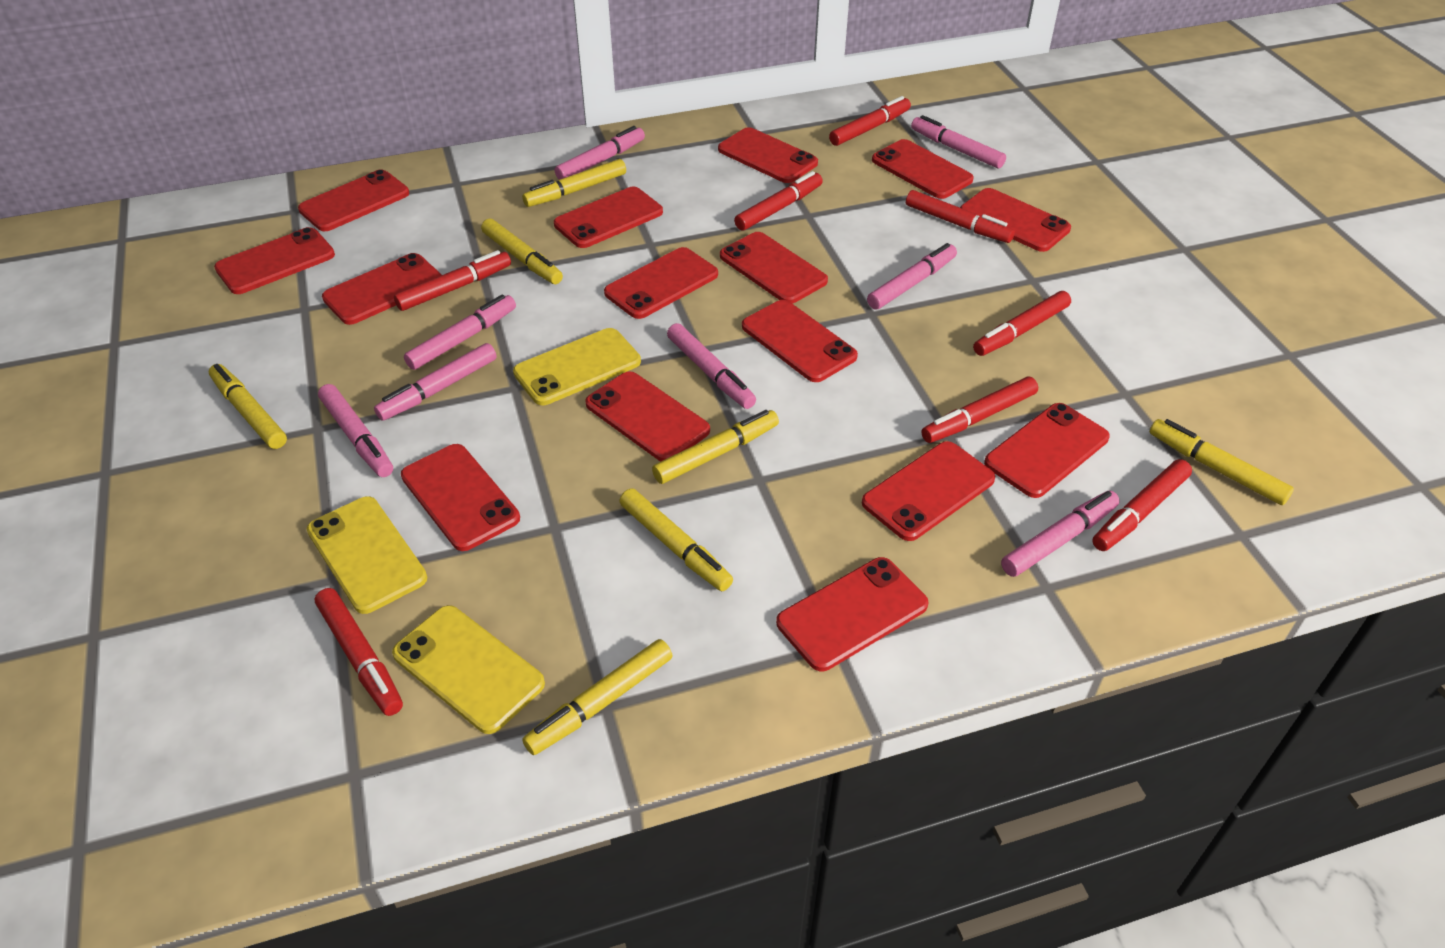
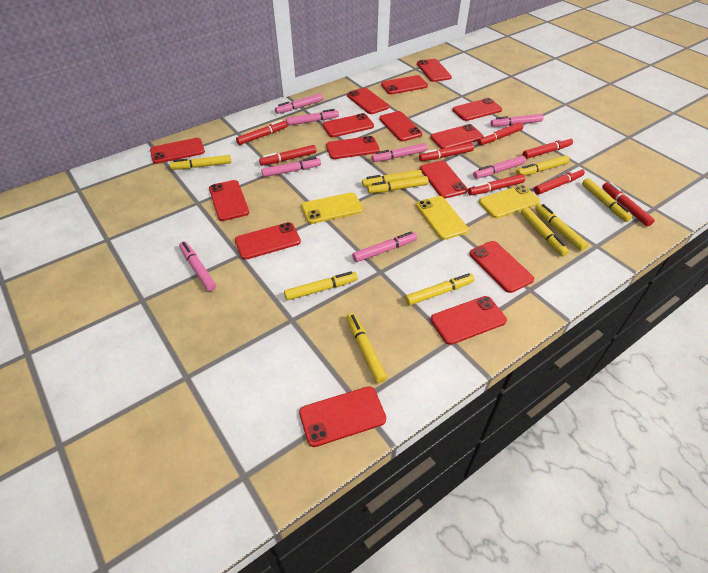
yellow marker: 7 -> 10

